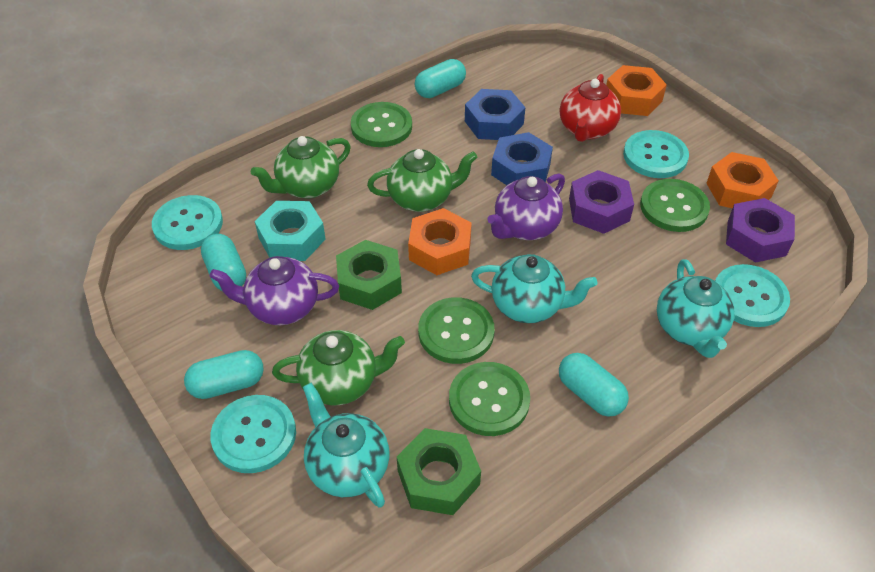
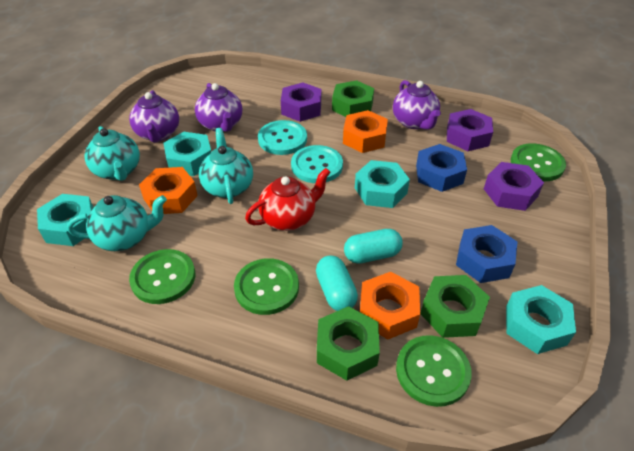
green nut: 2 -> 3
green teapot: 3 -> 0
purple nut: 2 -> 3
purple teapot: 2 -> 3
turquoise button: 4 -> 2
turquoise capsule: 4 -> 2
turquoise nut: 1 -> 4

